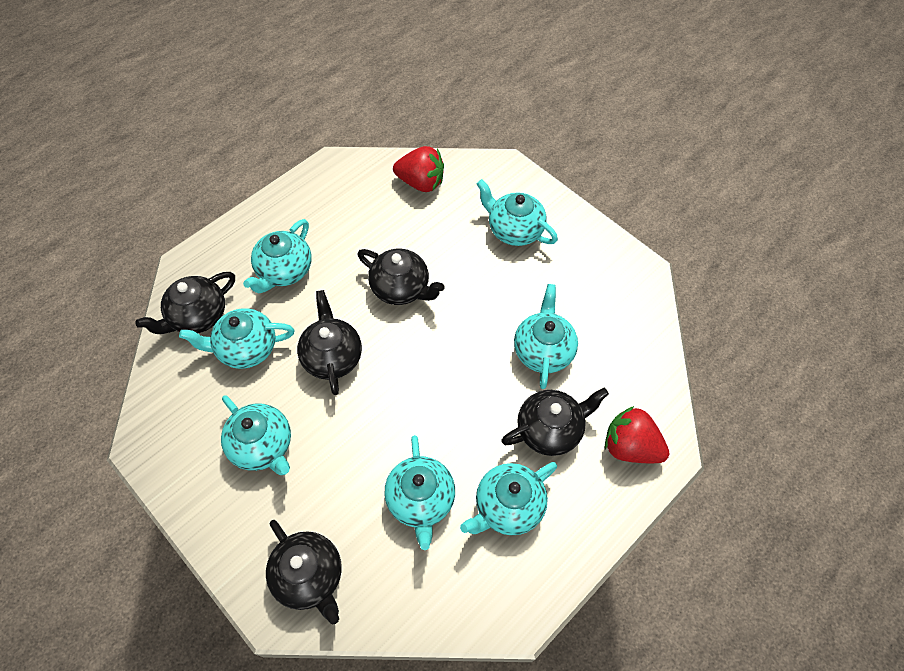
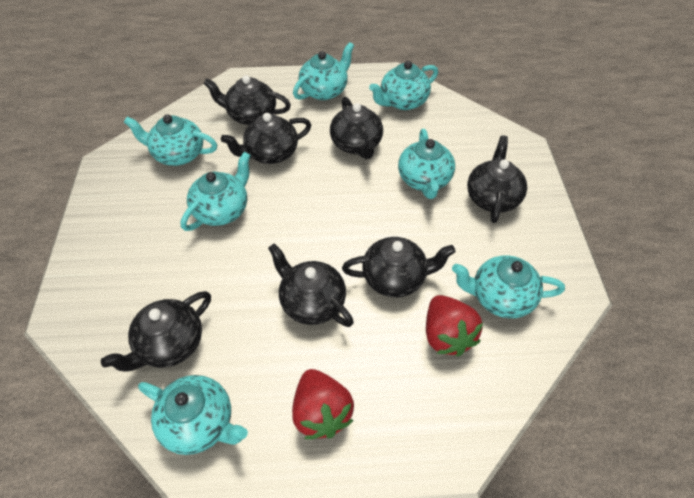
black teapot: 5 -> 7

